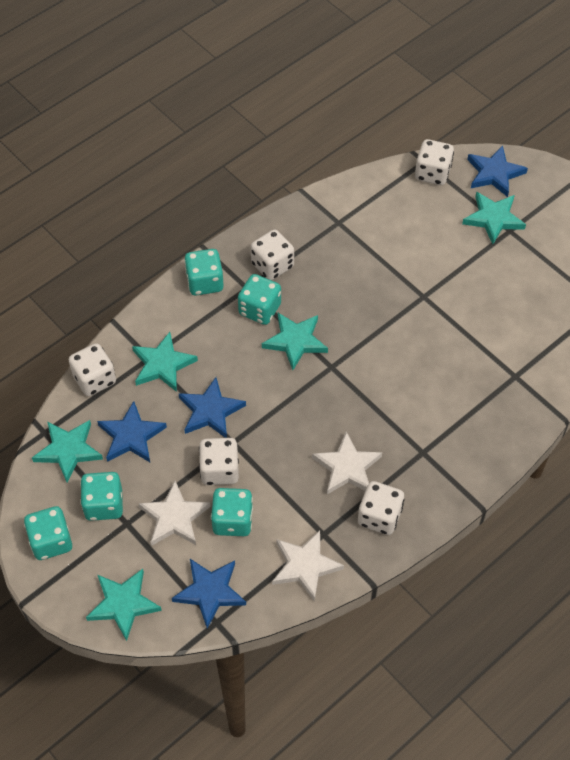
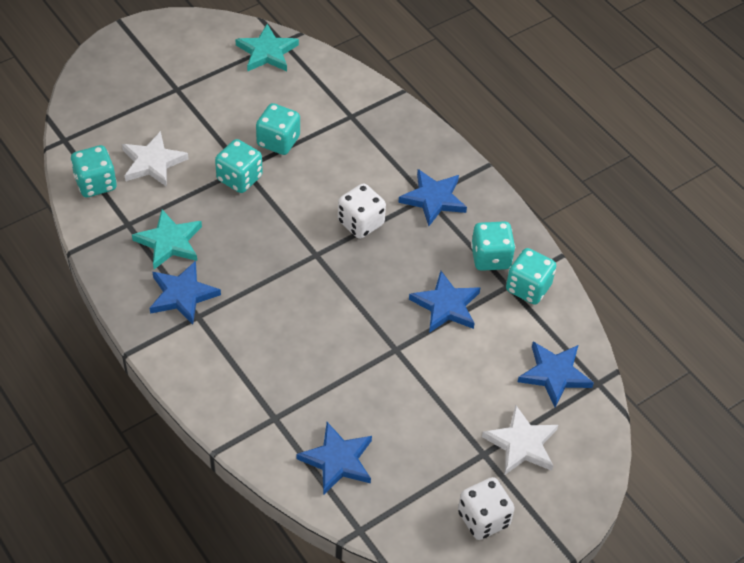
blue star: 4 -> 5
turquoise star: 5 -> 2
white dice: 5 -> 2
white star: 3 -> 2

